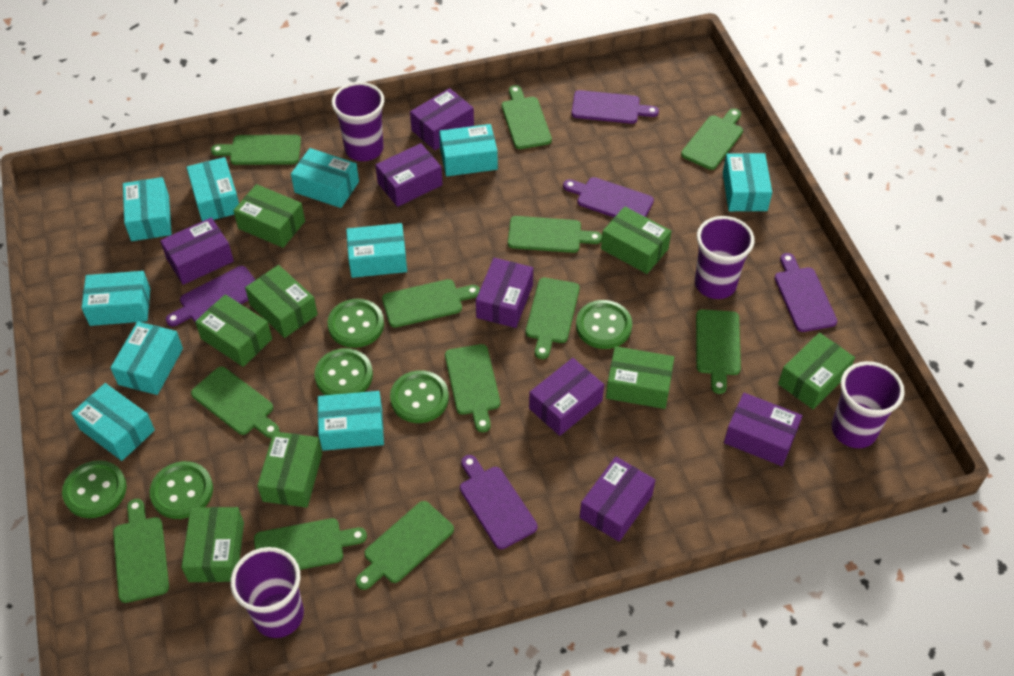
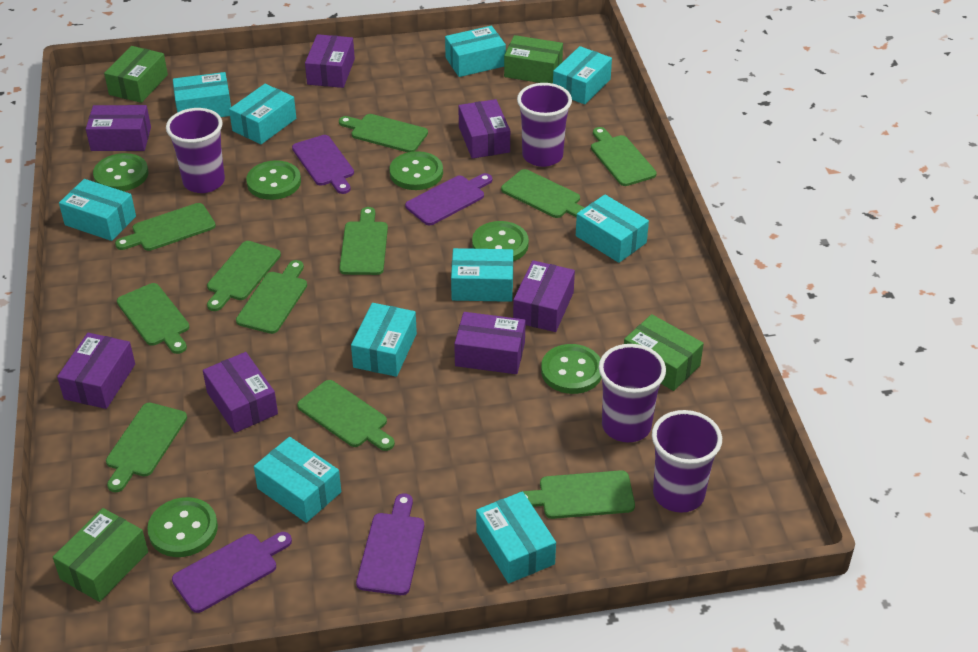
green box: 8 -> 4
green cutting board: 12 -> 11
purple cutting board: 5 -> 4

